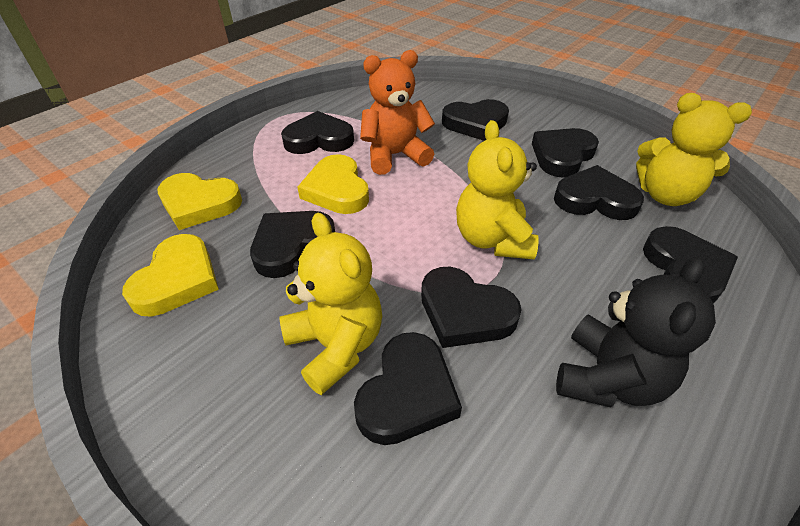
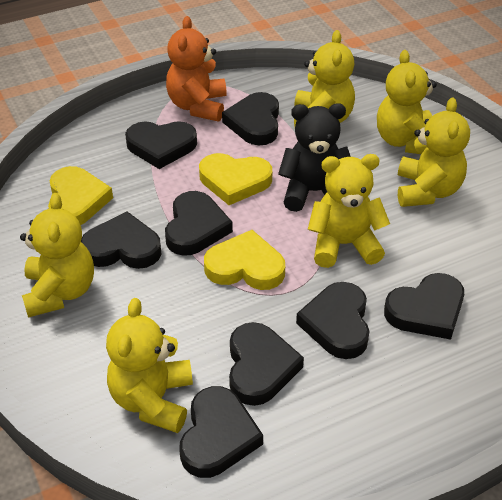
yellow teddy bear: 3 -> 6

